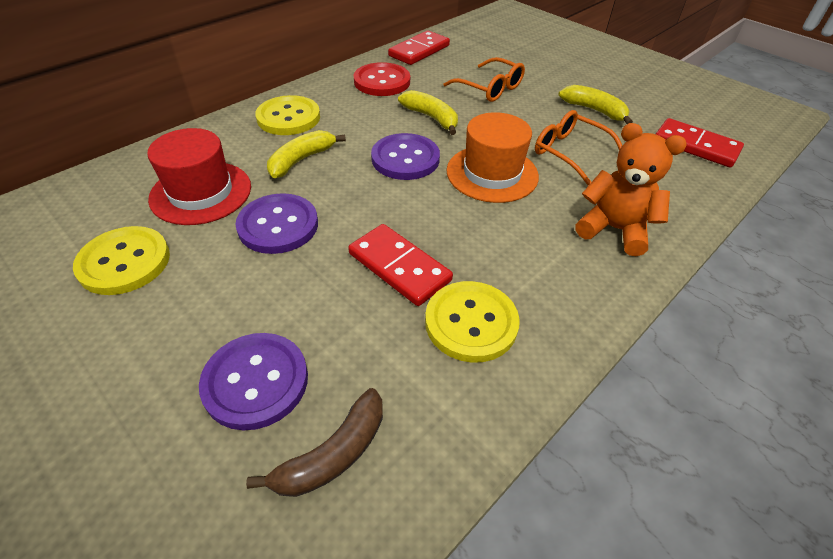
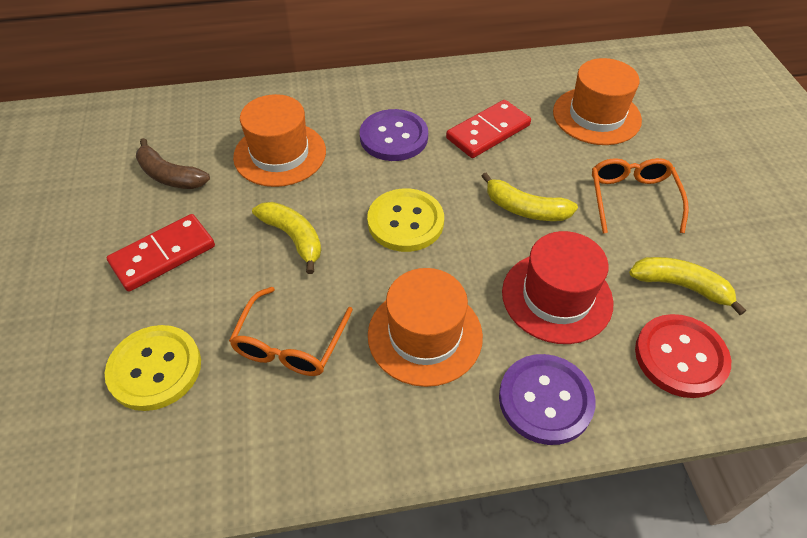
orange hat: 1 -> 3
orange teddy bear: 1 -> 0
purple button: 3 -> 2
red domino: 3 -> 2
yellow button: 3 -> 2

